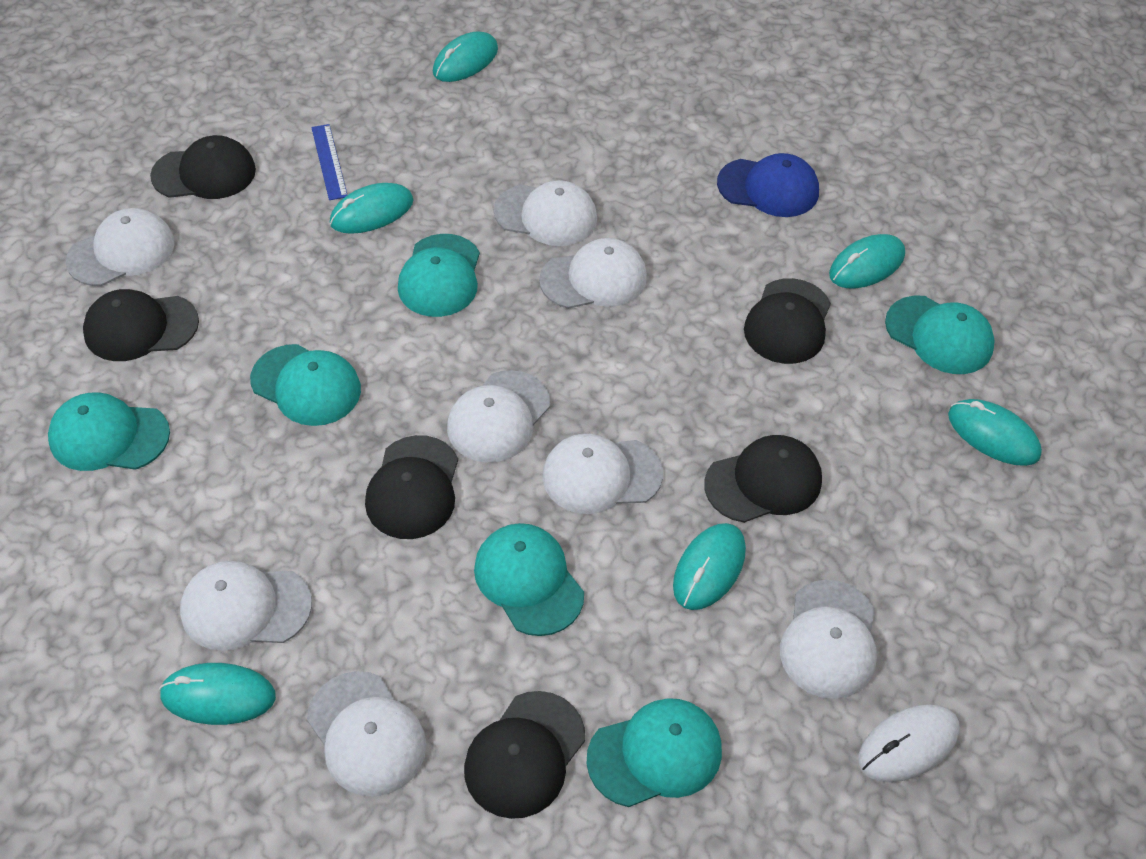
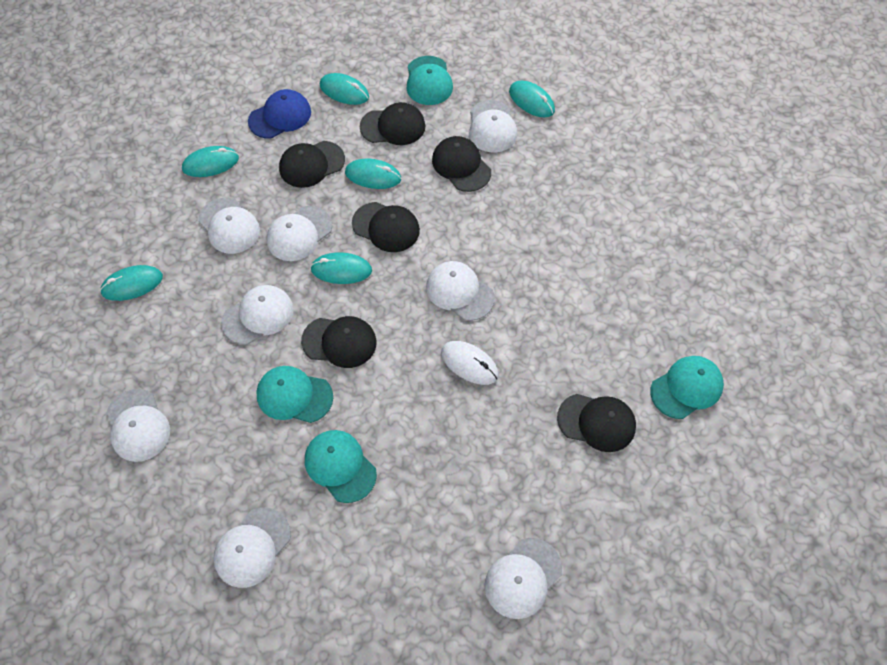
blue ruler: 1 -> 0
turquoise cap: 6 -> 4

